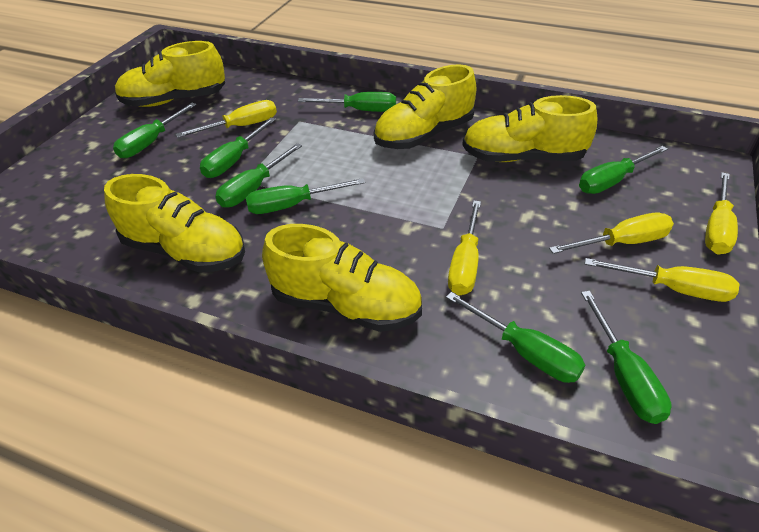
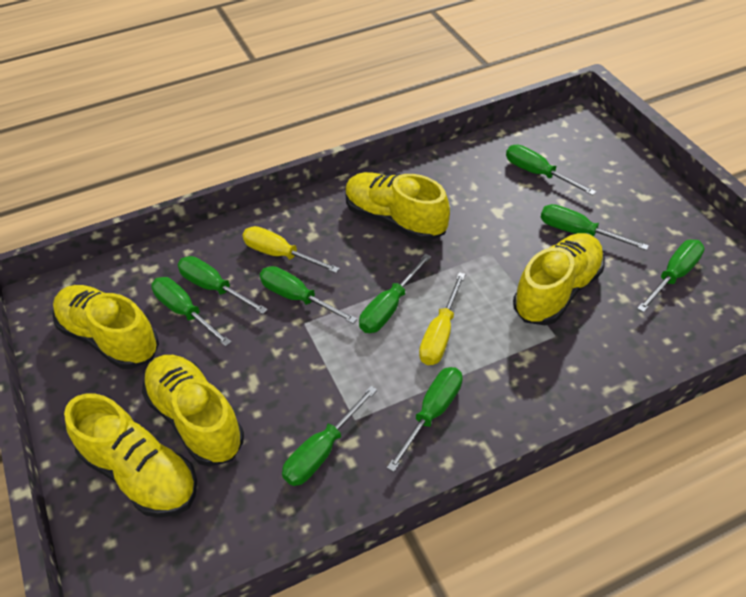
green screwdriver: 8 -> 9
yellow screwdriver: 5 -> 2

